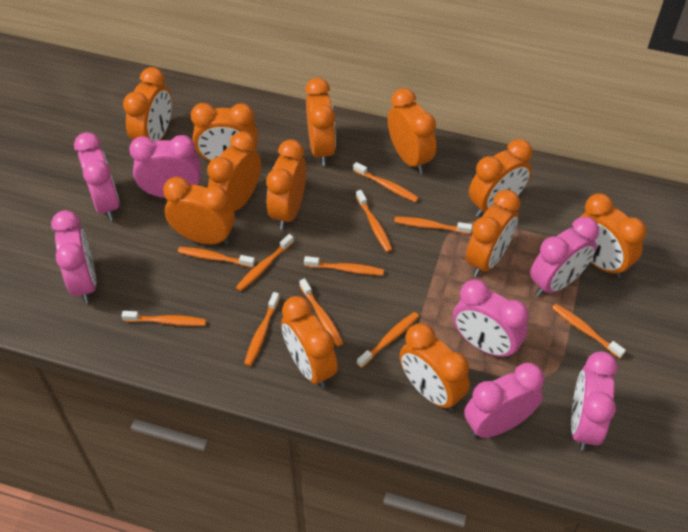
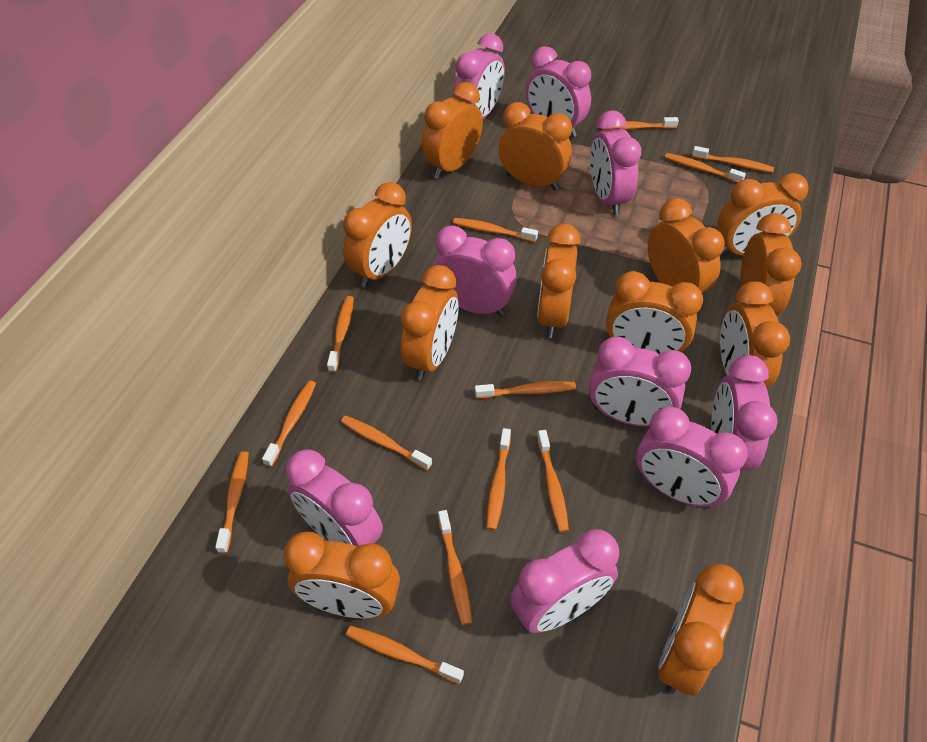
orange toothbrush: 11 -> 13
pink clock: 7 -> 9

